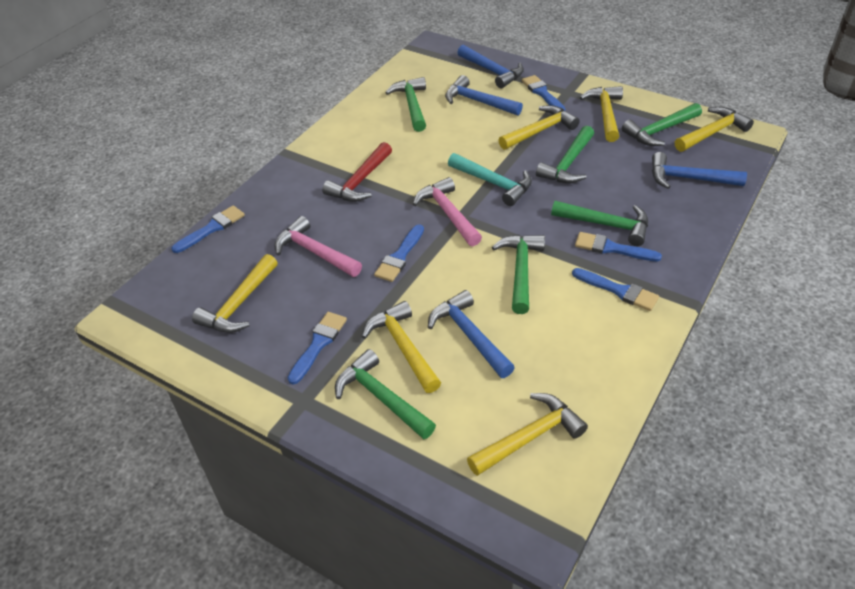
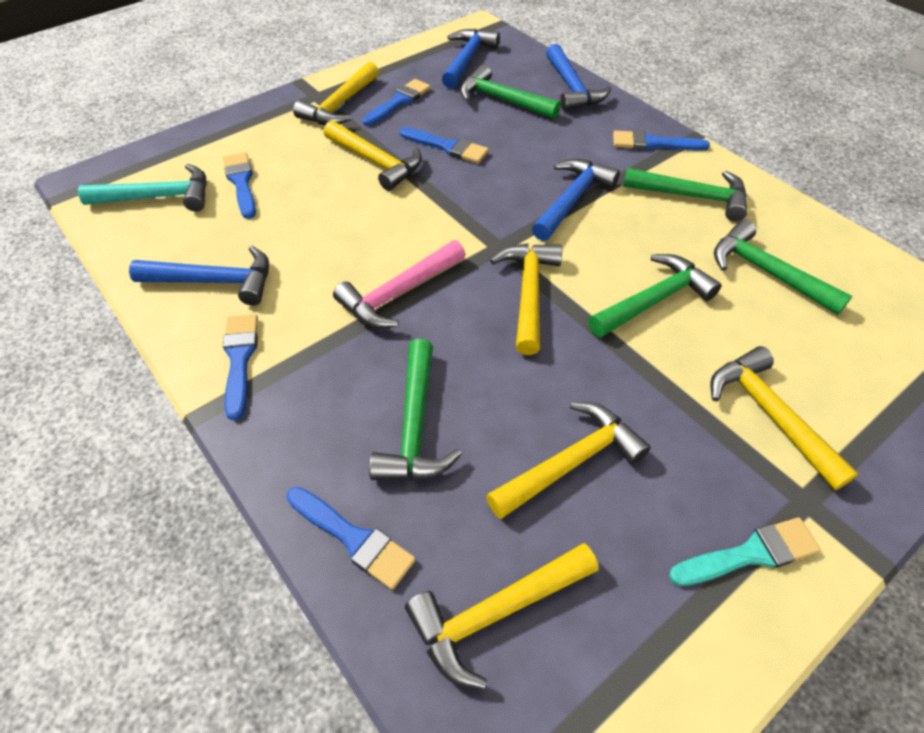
green hammer: 6 -> 5
pink hammer: 2 -> 1
red hammer: 1 -> 0
turquoise brush: 0 -> 1

